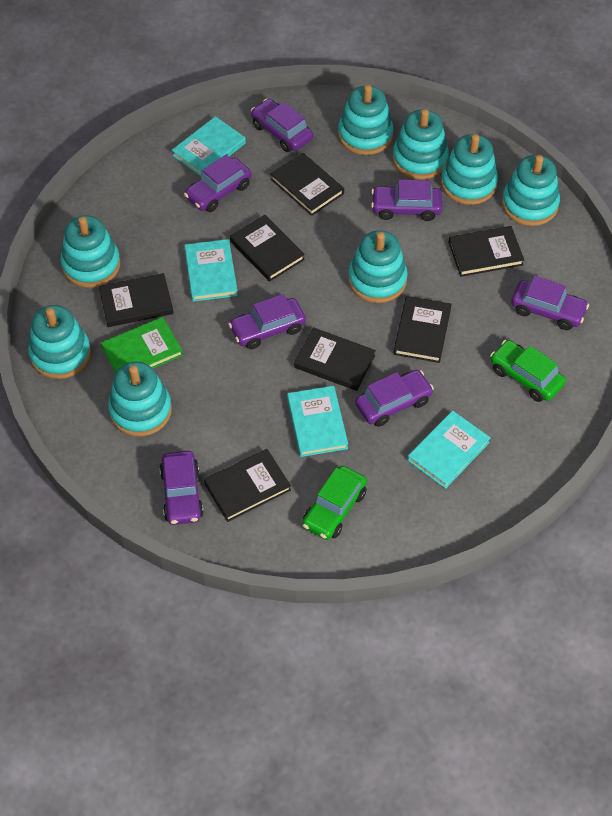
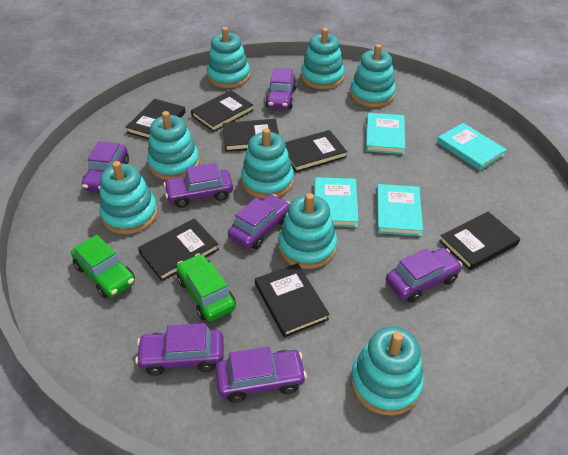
green book: 1 -> 0

